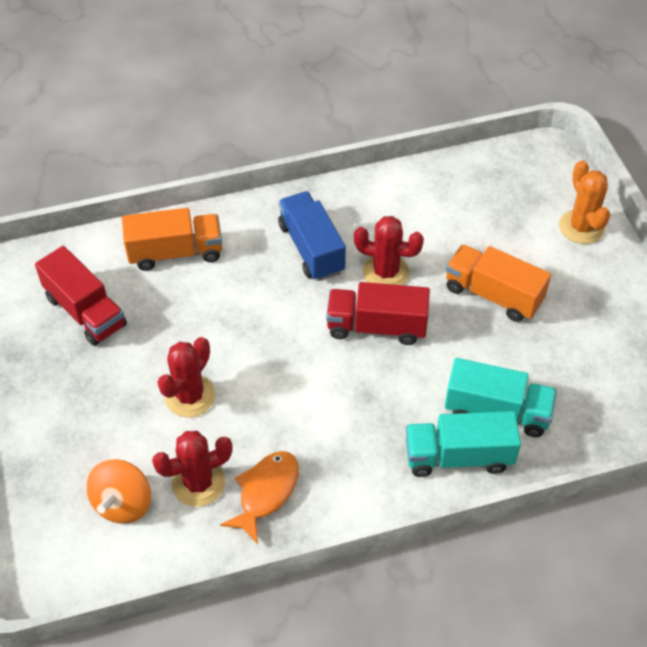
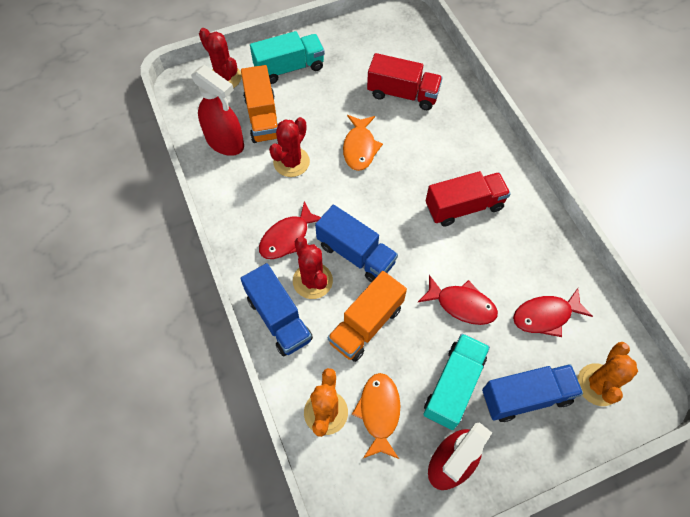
blue truck: 1 -> 3
orange cactus: 1 -> 2
orange fish: 1 -> 2
orange spinning top: 1 -> 0
red fish: 0 -> 3
red spray bottle: 0 -> 2

